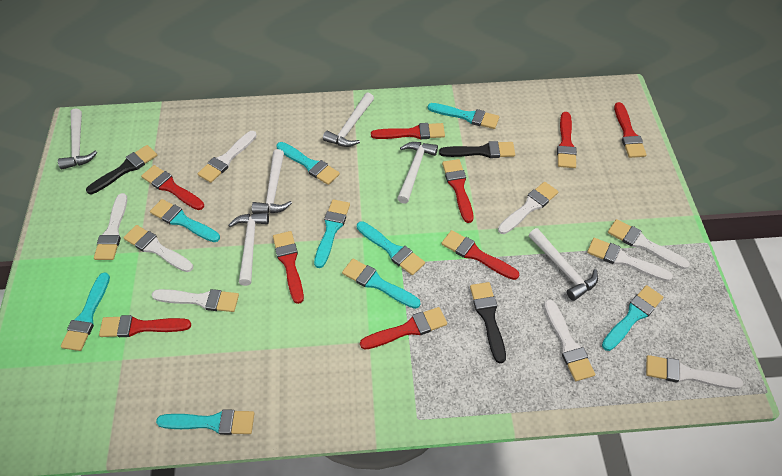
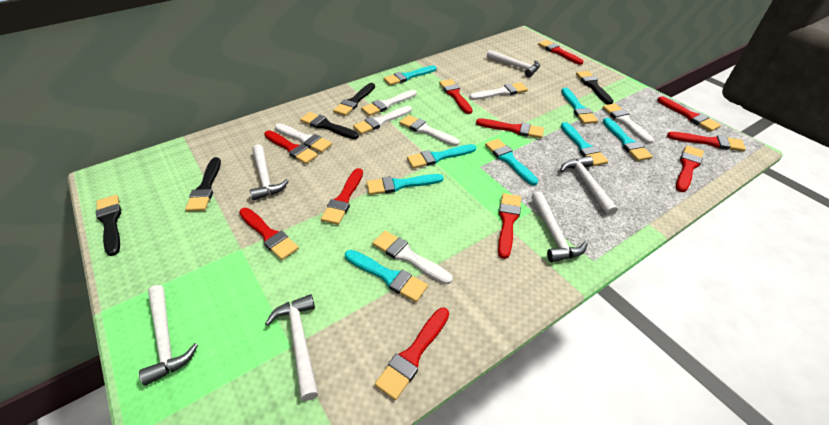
black brush: 3 -> 5
red brush: 9 -> 11
turquoise brush: 9 -> 8
white brush: 9 -> 7

